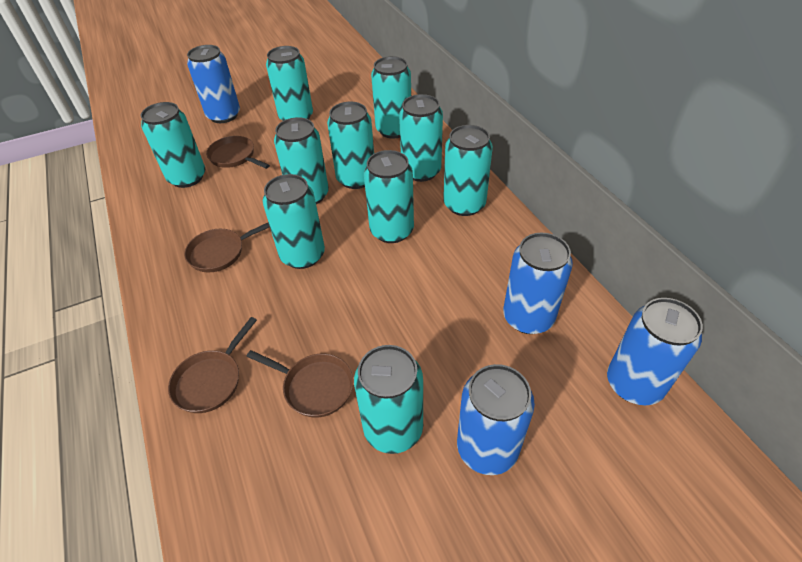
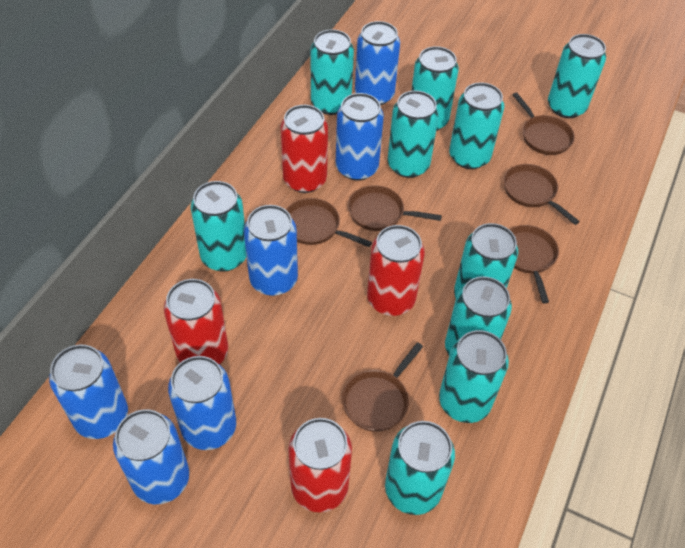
blue can: 4 -> 6
brown pan: 4 -> 6
red can: 0 -> 4

